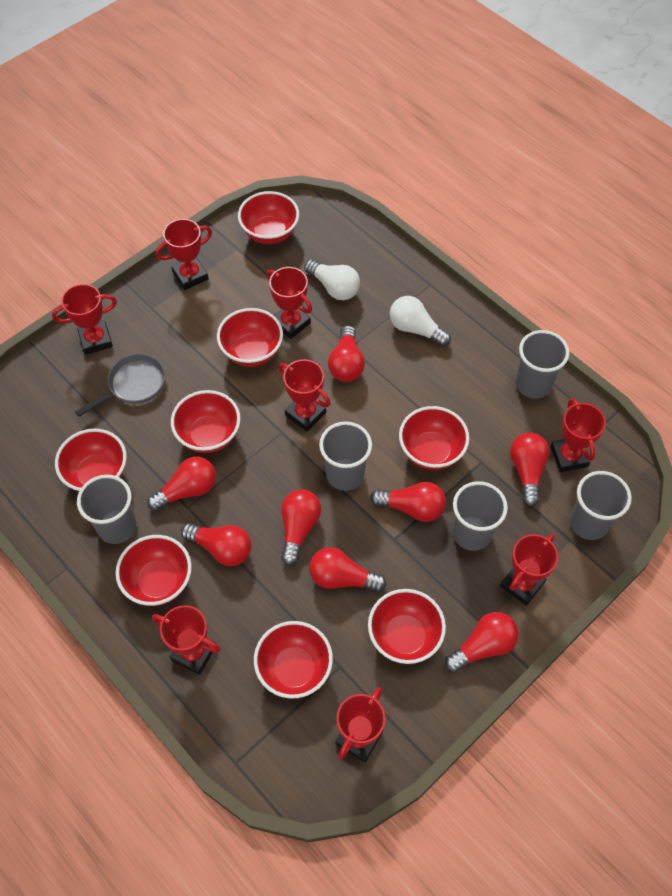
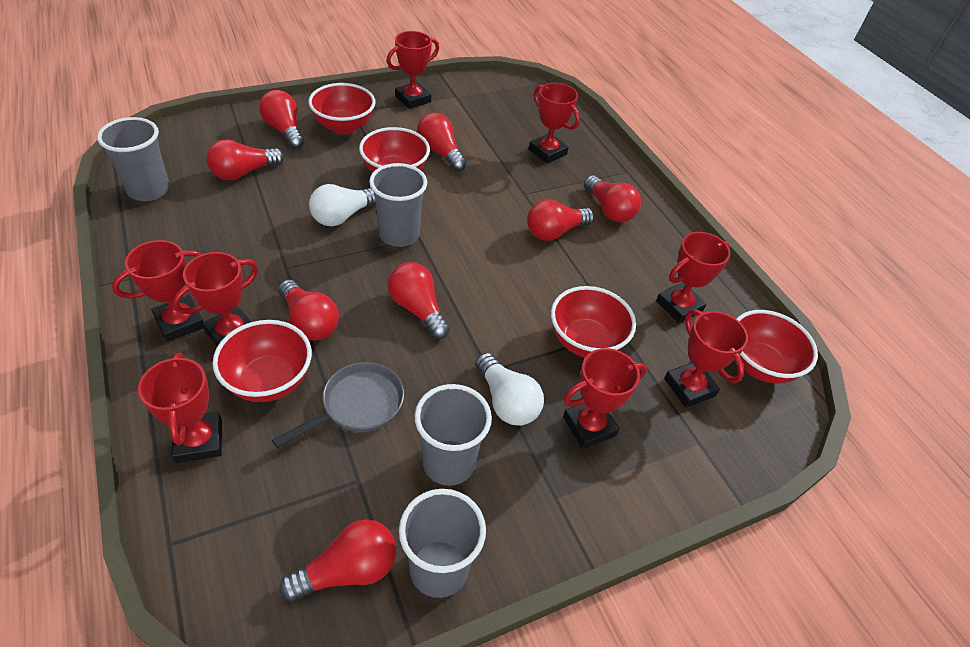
grey cup: 5 -> 4
red bowl: 8 -> 5

